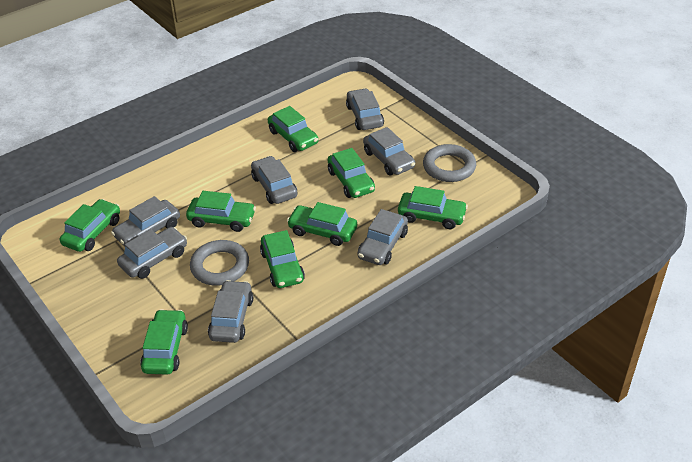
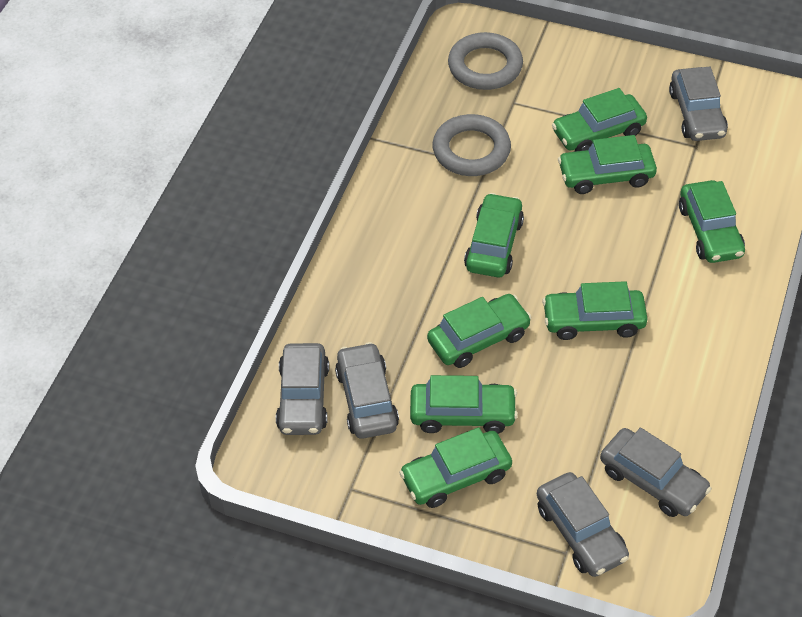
grey car: 7 -> 5

